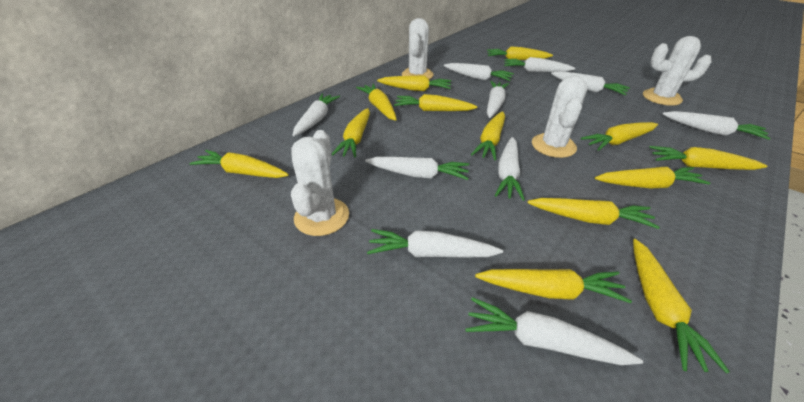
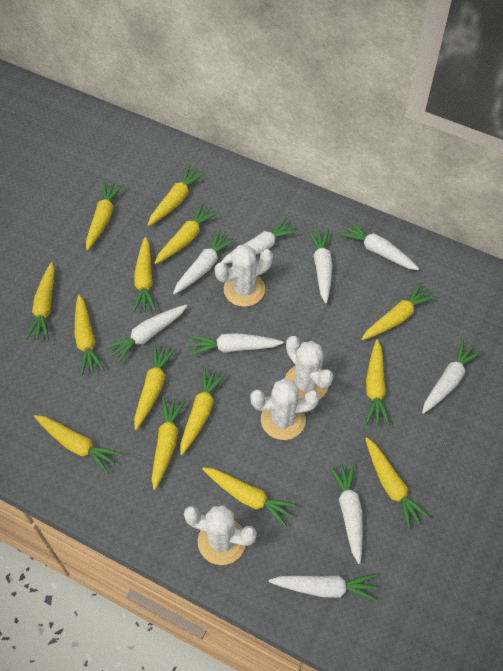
white carrot: 10 -> 9
yellow carrot: 13 -> 14

